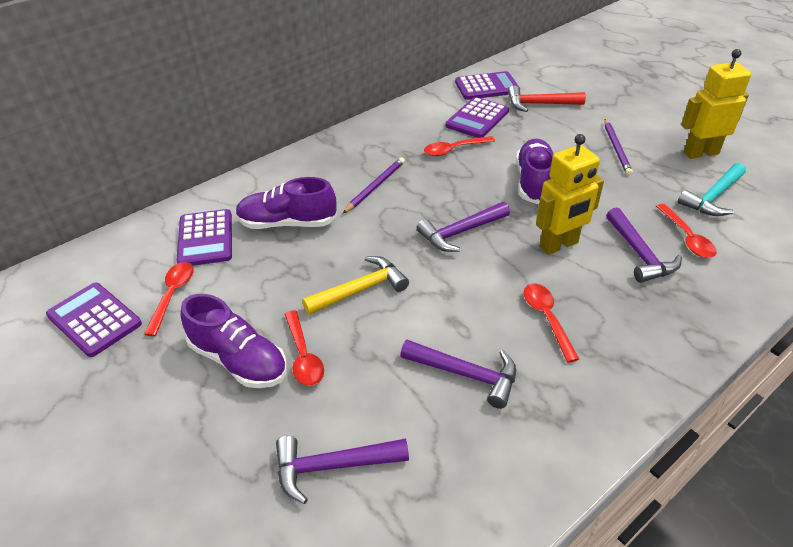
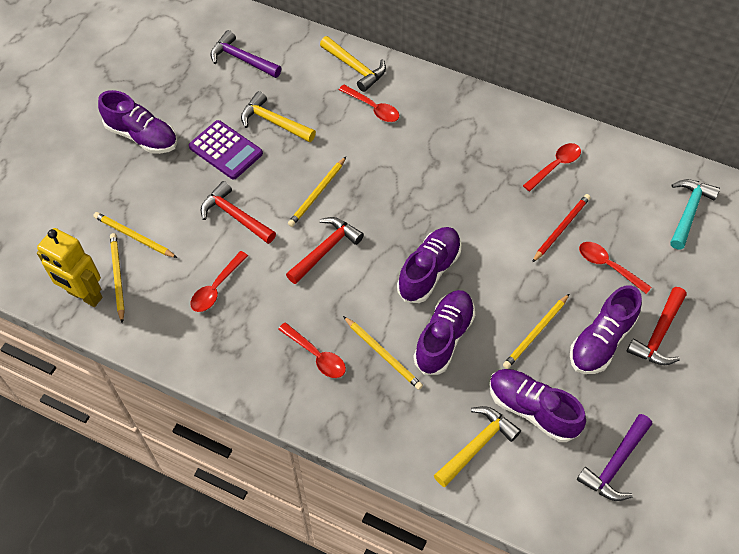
purple calculator: 4 -> 1
purple hammer: 4 -> 2
purple pencil: 2 -> 0
purple shoe: 3 -> 5
red hammer: 1 -> 3
red pencil: 0 -> 1
yellow hammer: 1 -> 3
yellow pencil: 0 -> 5
yellow robot: 2 -> 1

